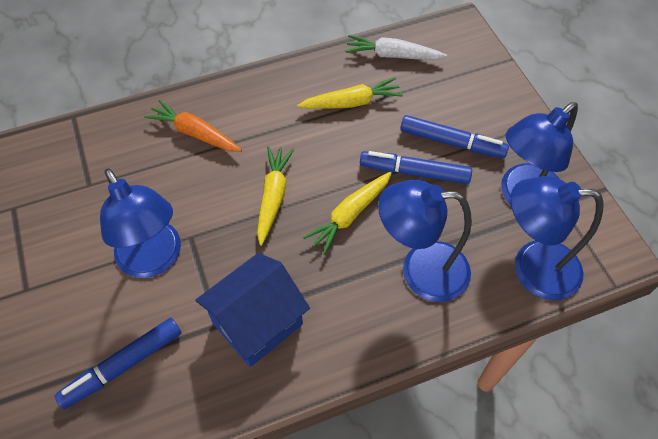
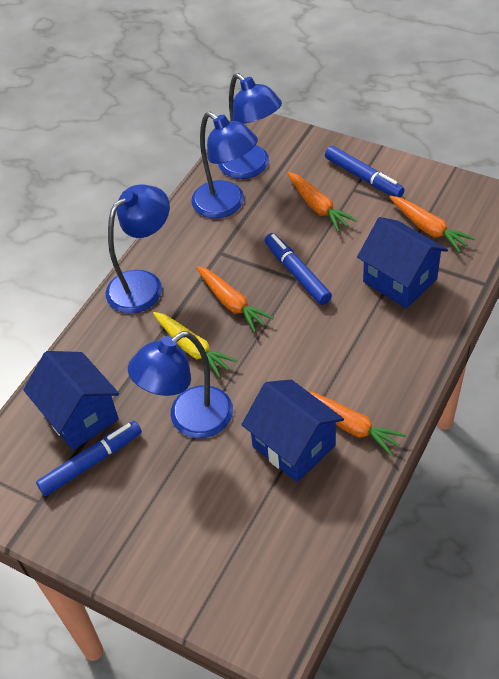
blue house: 1 -> 3
orange carrot: 1 -> 4
white carrot: 1 -> 0
yellow carrot: 3 -> 1

